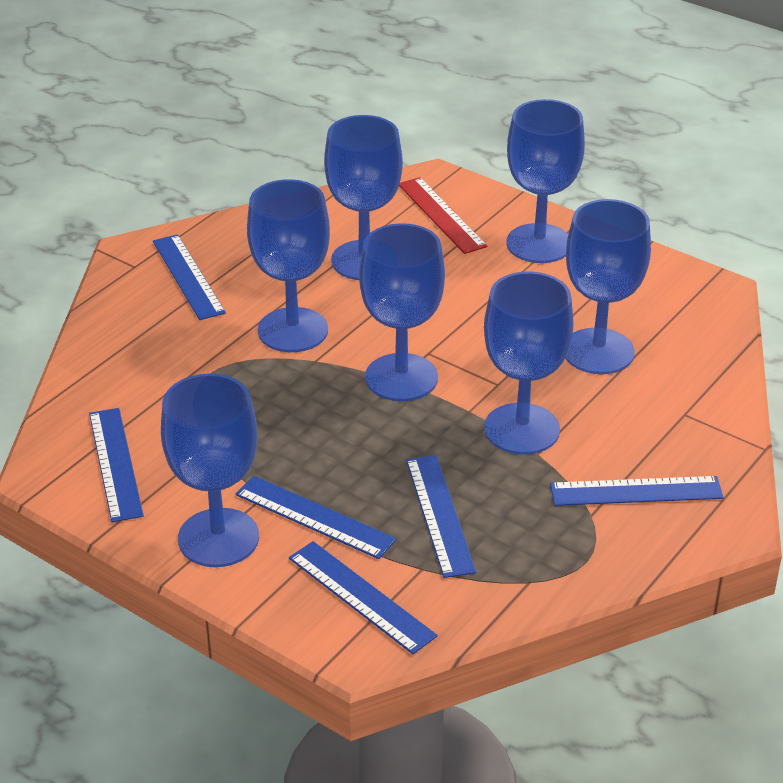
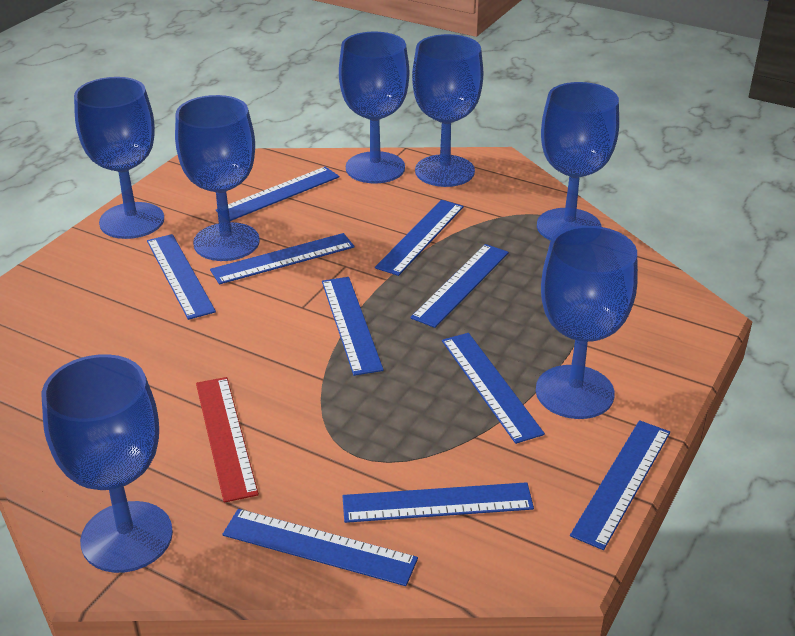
blue ruler: 6 -> 10

